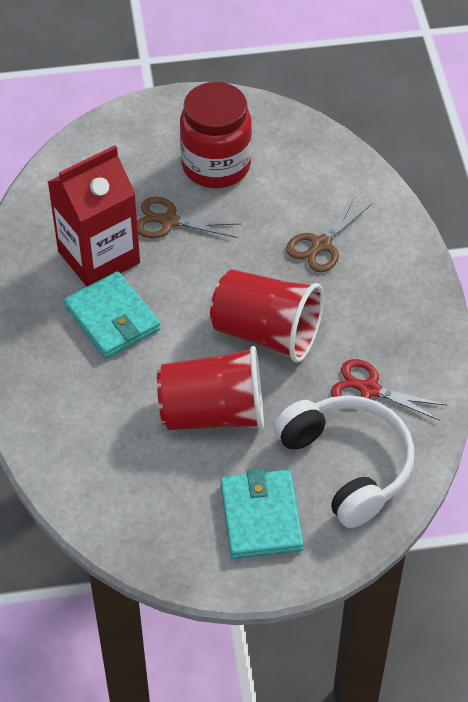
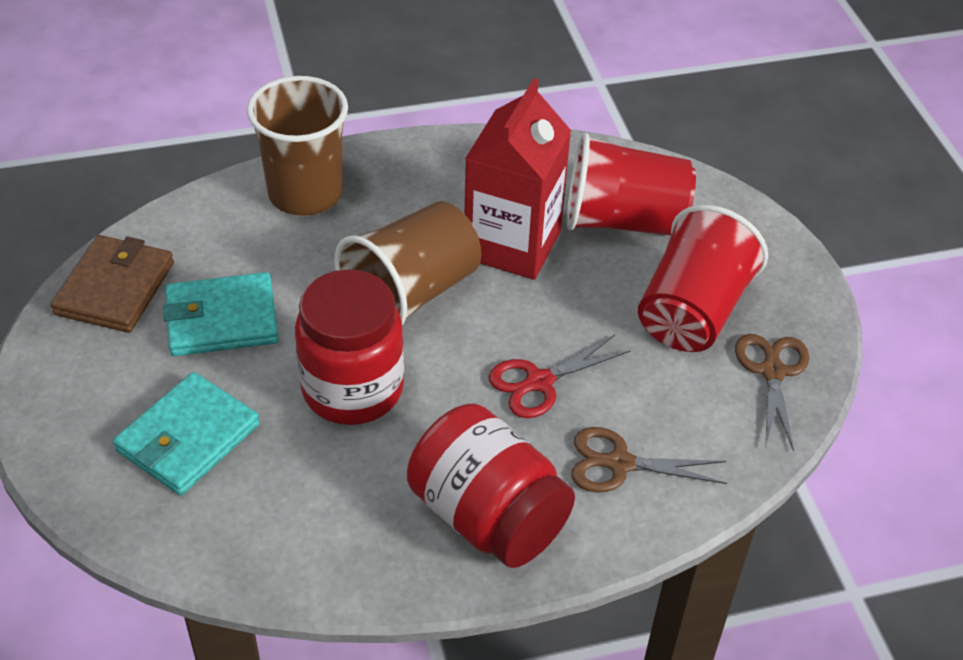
brown cup: 0 -> 2
brown wallet: 0 -> 1
red jar: 1 -> 2
white headphones: 1 -> 0

